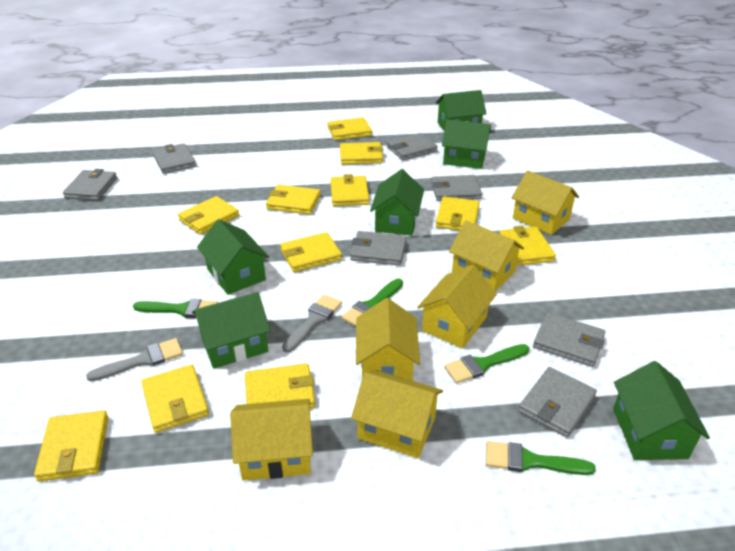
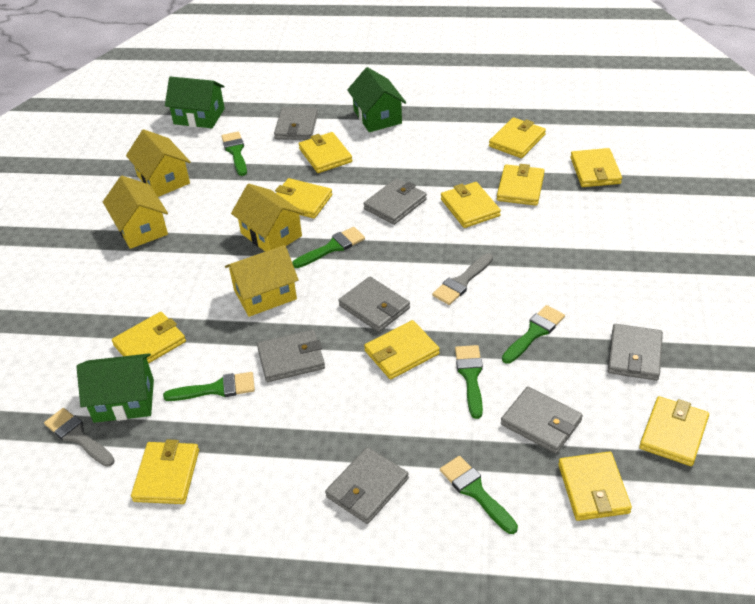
green brush: 4 -> 6
green house: 6 -> 3
yellow house: 6 -> 4

